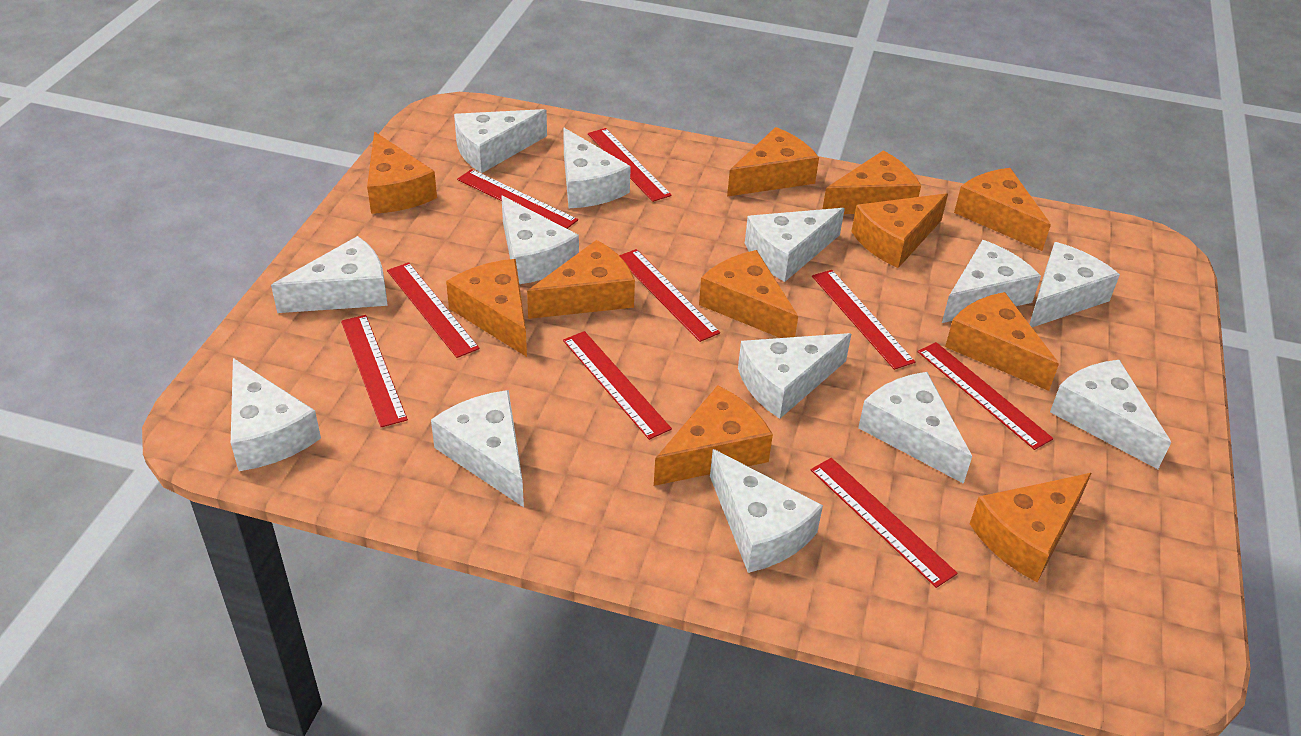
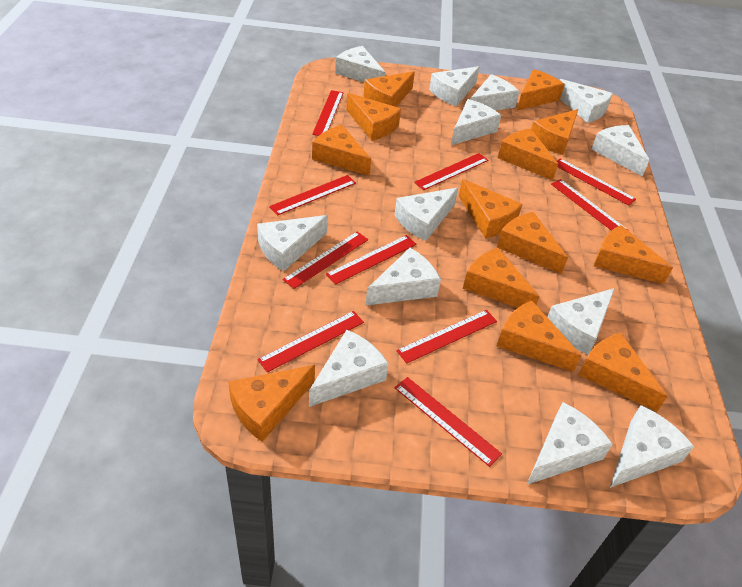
orange cheese: 11 -> 13
red ruler: 9 -> 10

